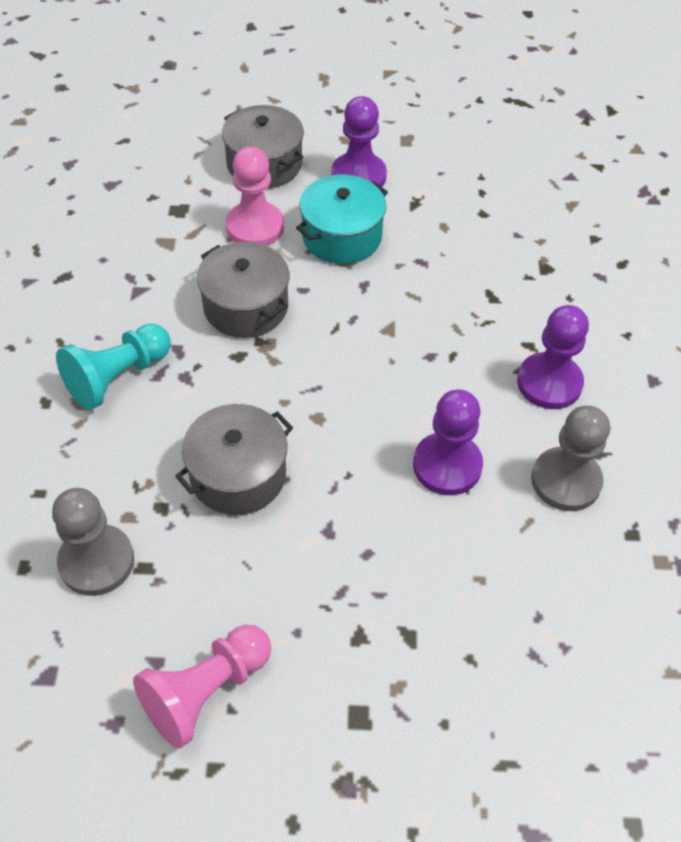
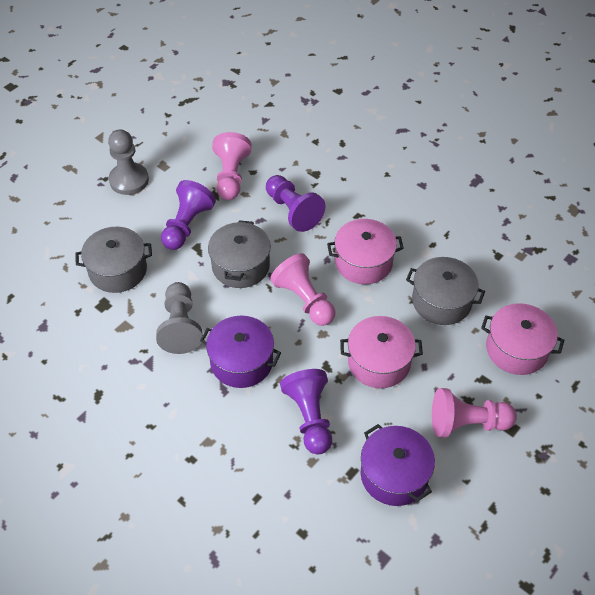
pink pawn: 2 -> 3
pink pot: 0 -> 3
purple pot: 0 -> 2
turquoise pawn: 1 -> 0
turquoise pot: 1 -> 0

